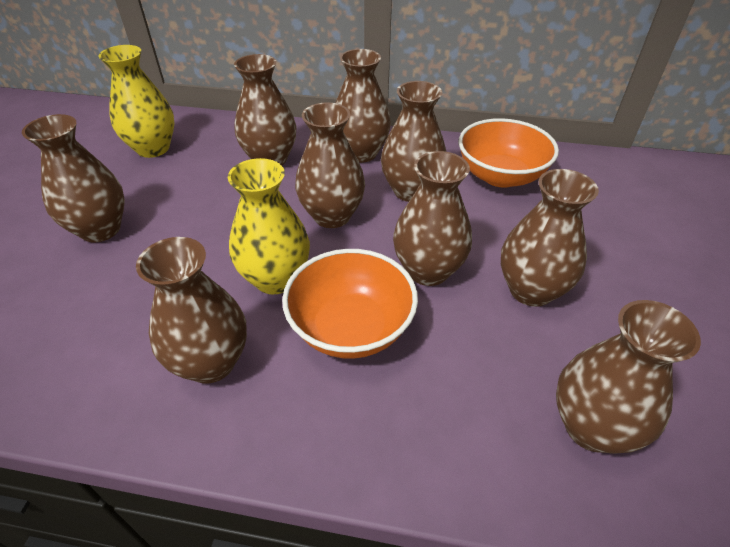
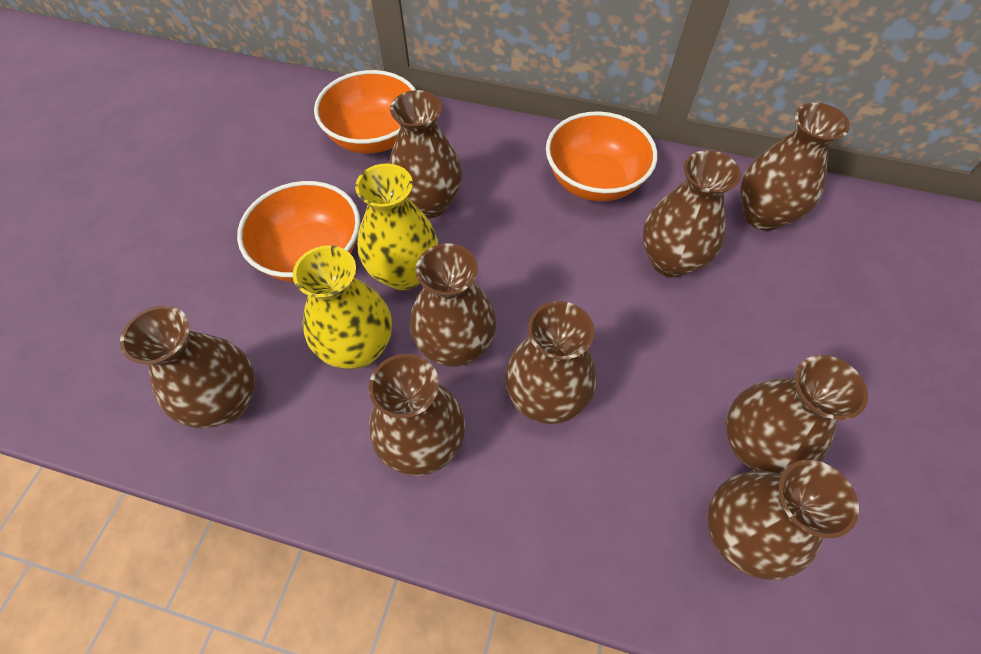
orange bowl: 2 -> 3

